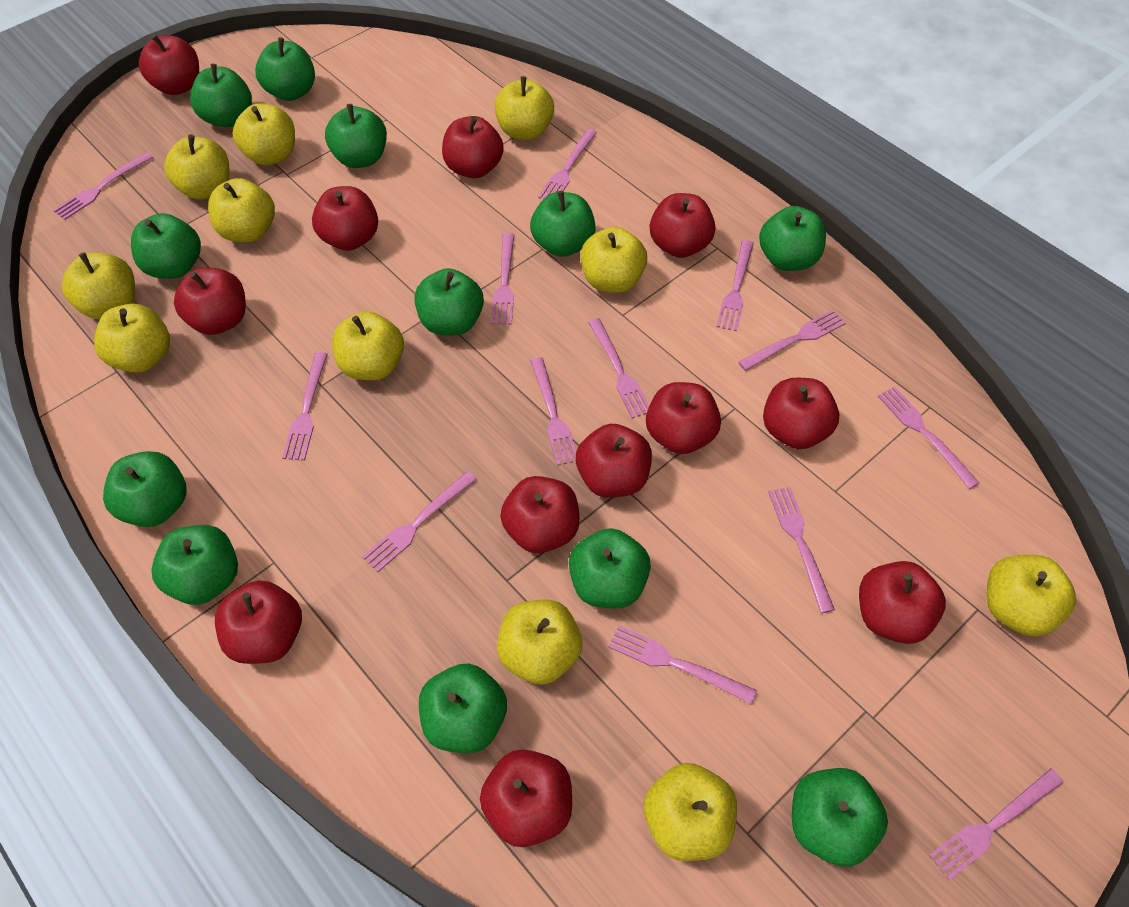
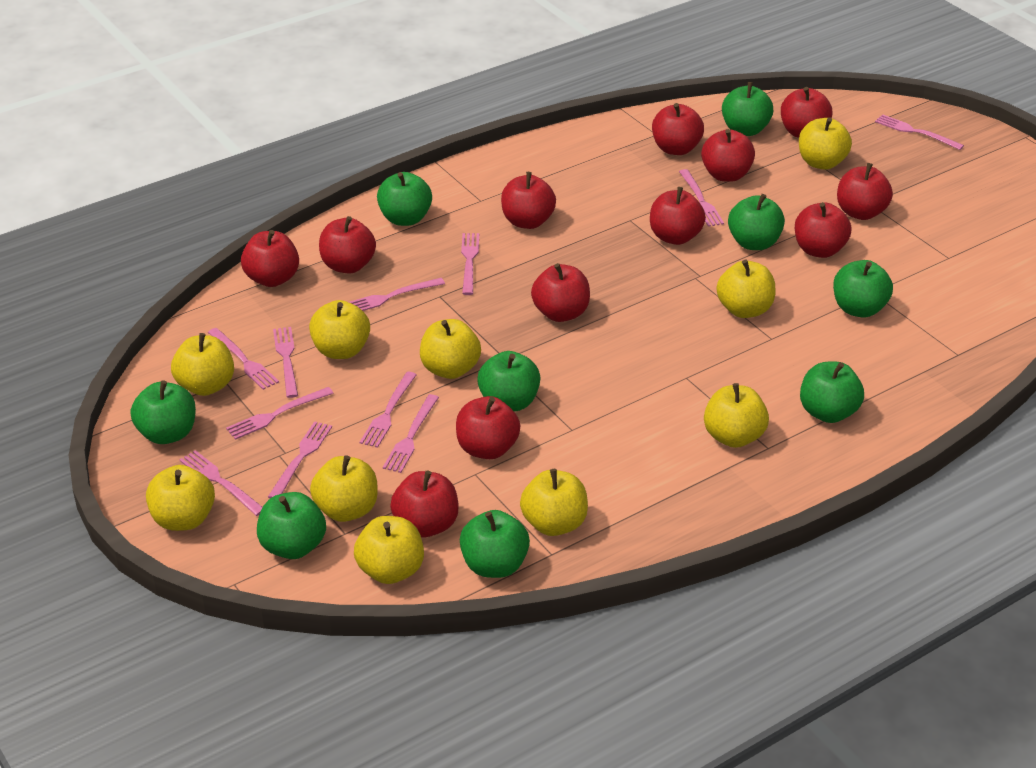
green apple: 12 -> 9
pink fork: 13 -> 11
yellow apple: 11 -> 10

